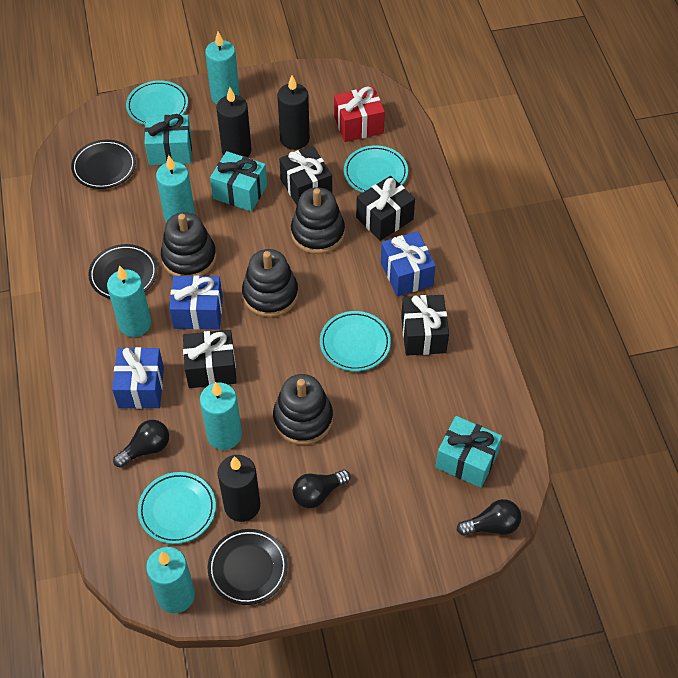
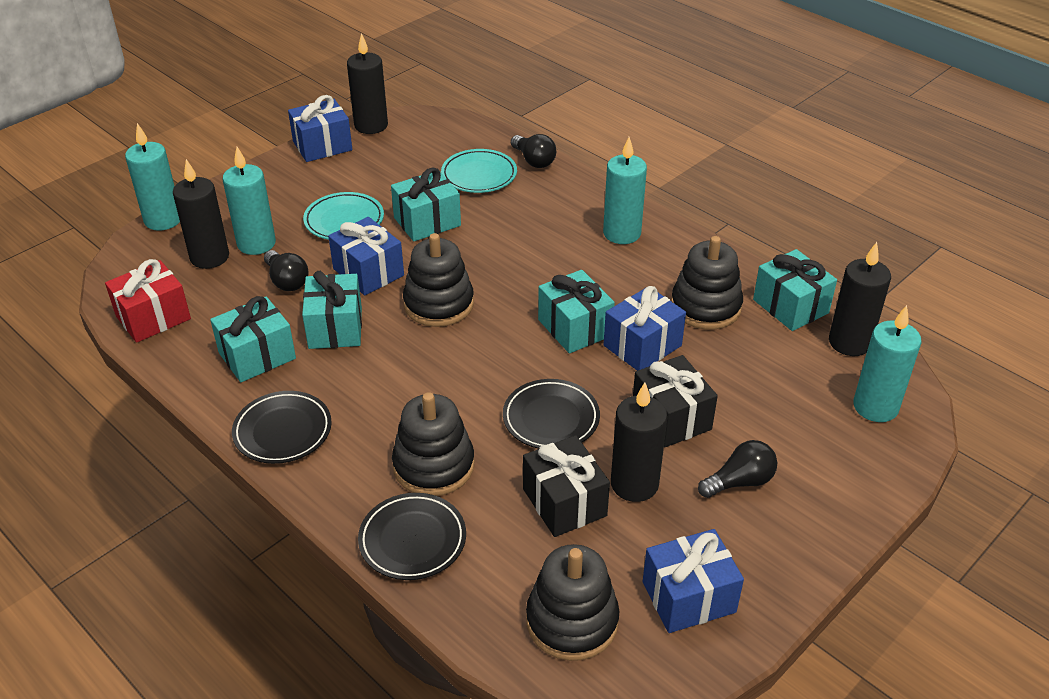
black candle: 3 -> 4
black gift: 4 -> 2
blue gift: 3 -> 4
turquoise candle: 5 -> 4
turquoise gift: 3 -> 5
turquoise plate: 4 -> 2

